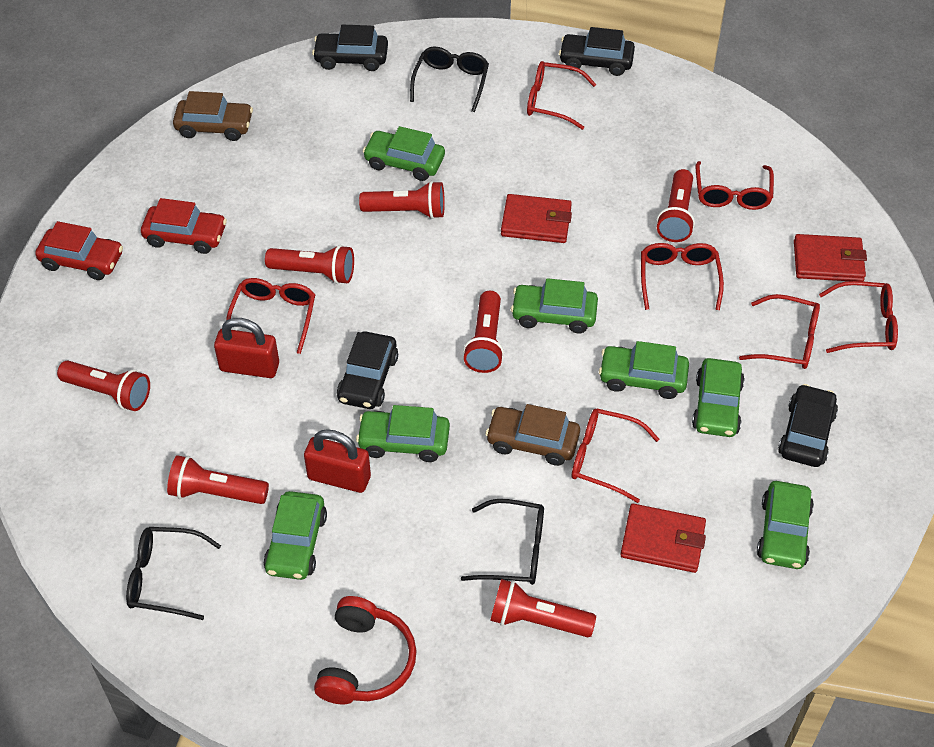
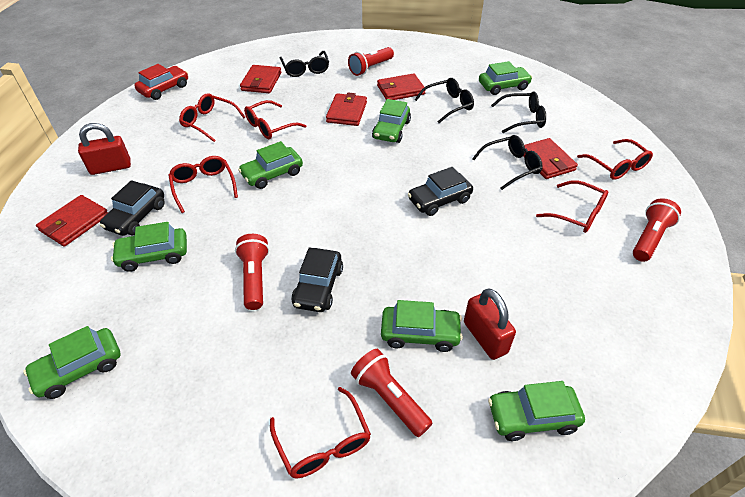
black car: 4 -> 3
black glasses: 3 -> 4
brown car: 2 -> 0
red car: 2 -> 1
red flashlight: 7 -> 4
red glasses: 7 -> 6
red headphones: 1 -> 0
red wallet: 3 -> 5

